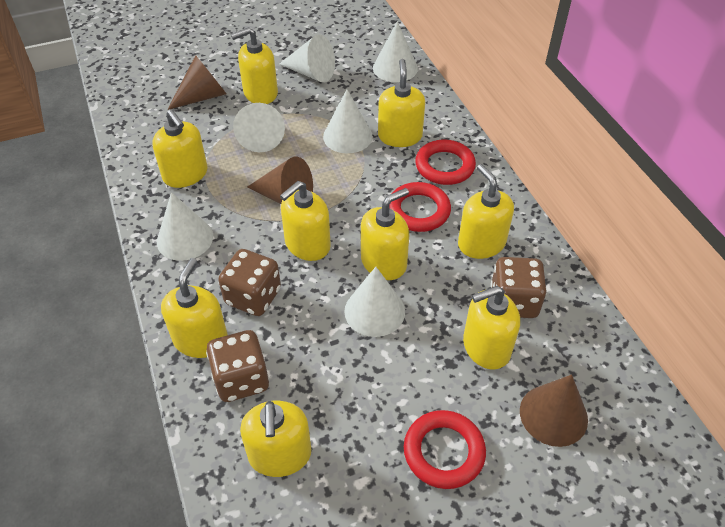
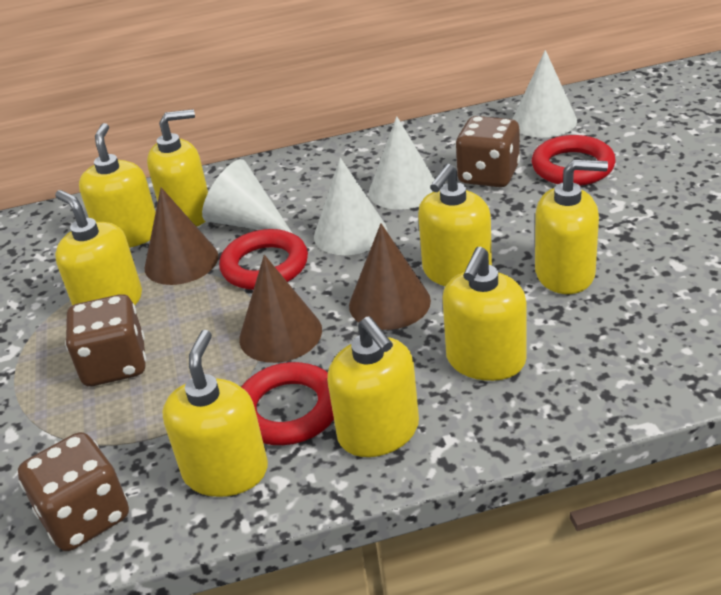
white cone: 6 -> 4
yellow soap dispenser: 9 -> 8

